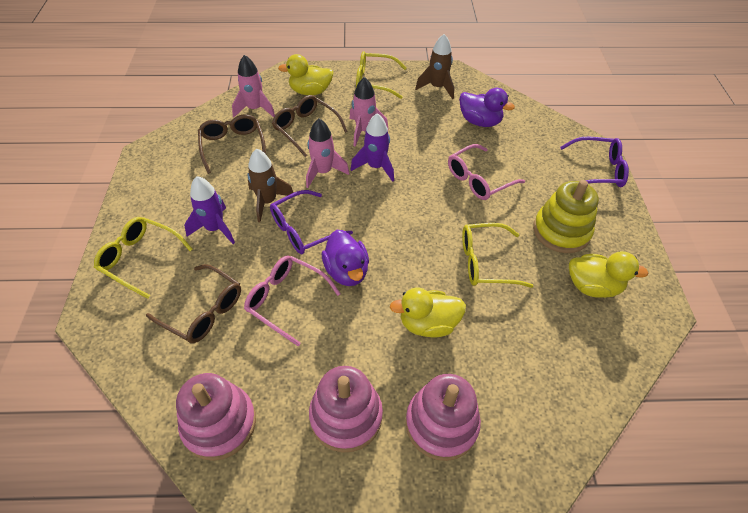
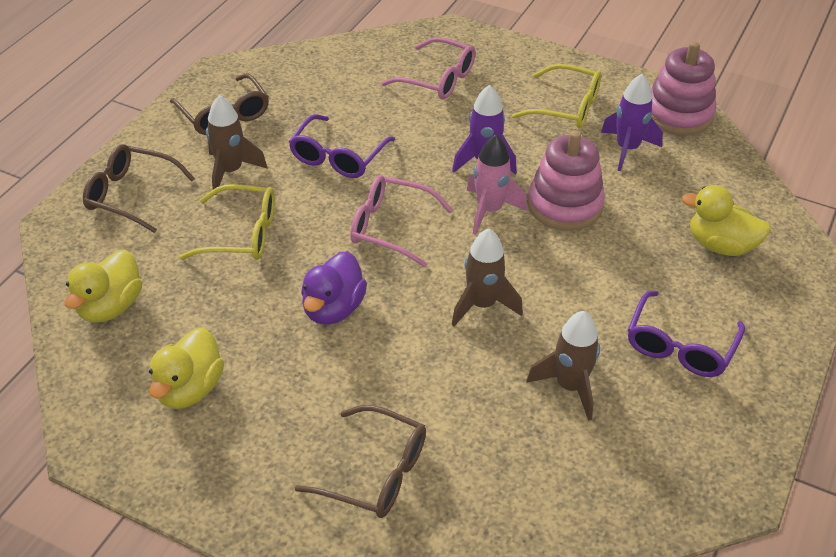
brown rocket: 2 -> 3
pink rocket: 3 -> 1
pink stacking toy: 3 -> 2
purple duck: 2 -> 1
yellow glasses: 3 -> 2
yellow stacking toy: 1 -> 0

